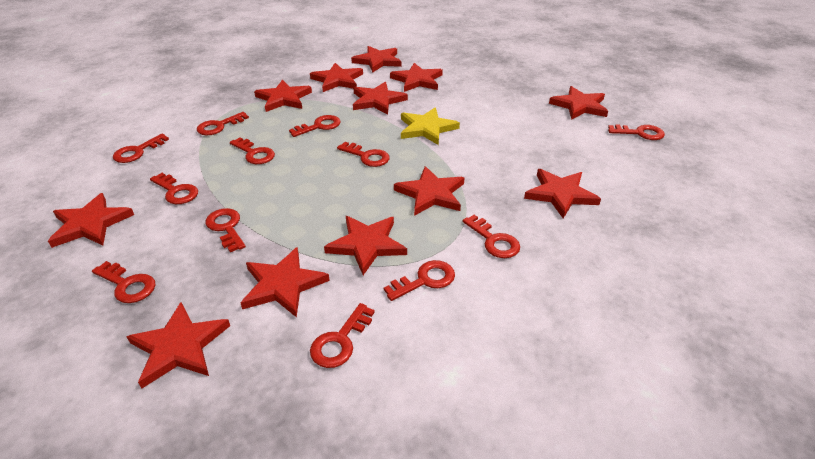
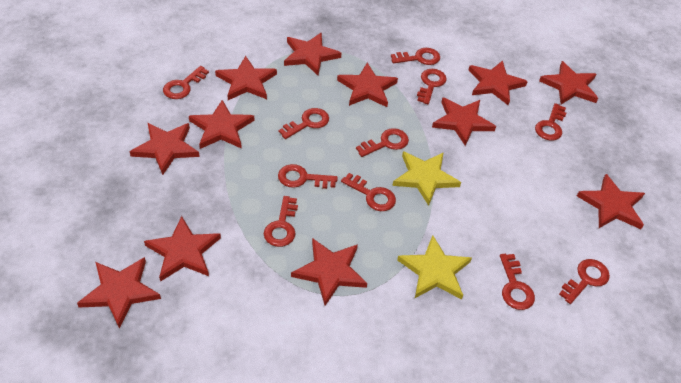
red key: 12 -> 11
yellow star: 1 -> 2

